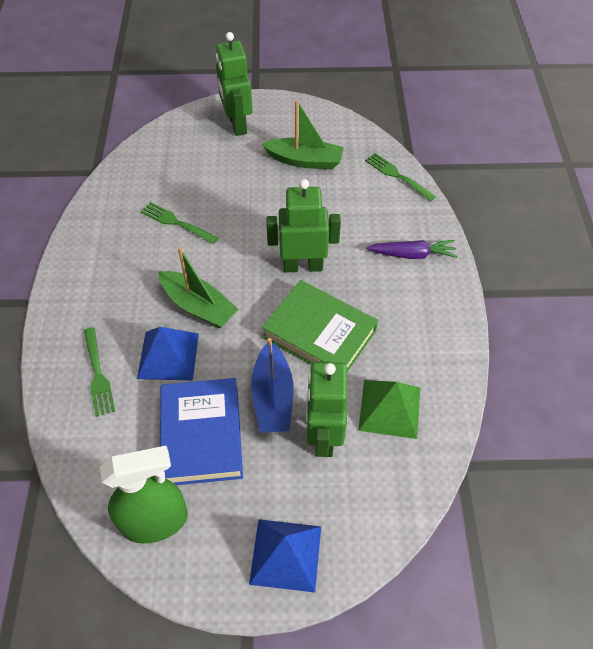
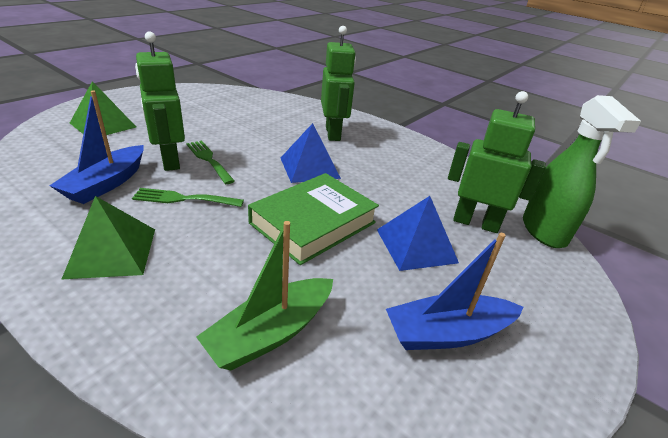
blue boat: 1 -> 2
blue book: 1 -> 0
green boat: 2 -> 1
green fork: 3 -> 2
green pyramid: 1 -> 2
purple carrot: 1 -> 0

